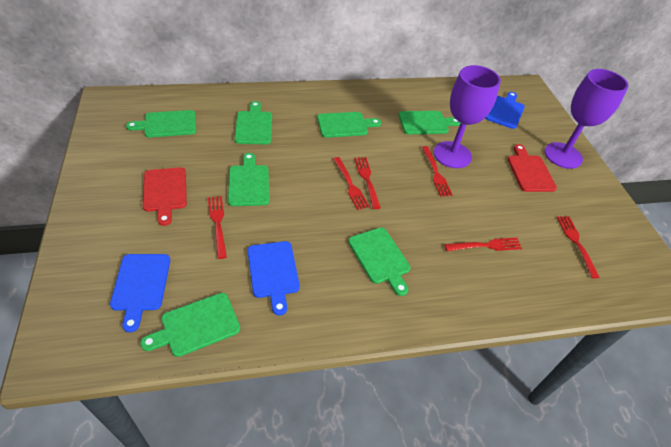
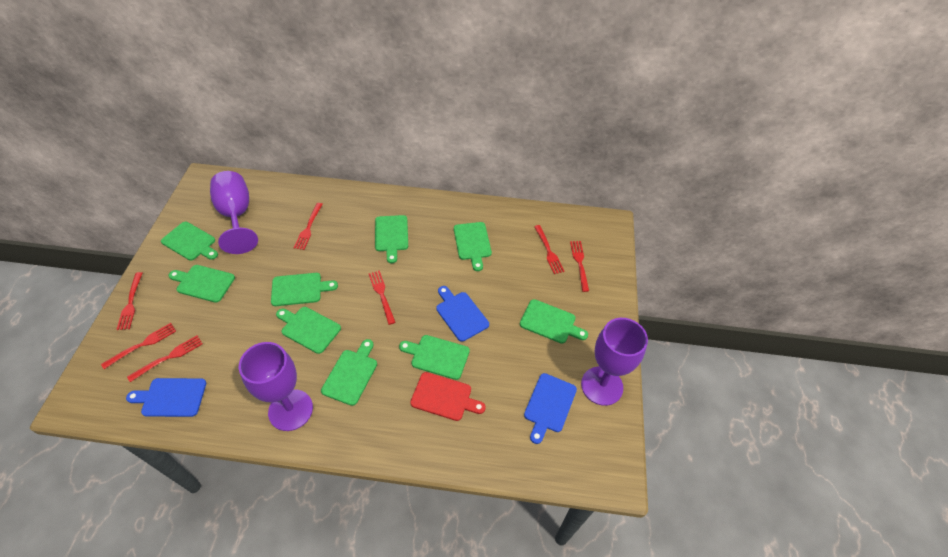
green cutting board: 7 -> 9
purple goblet: 2 -> 3
red cutting board: 2 -> 1
red fork: 6 -> 7

